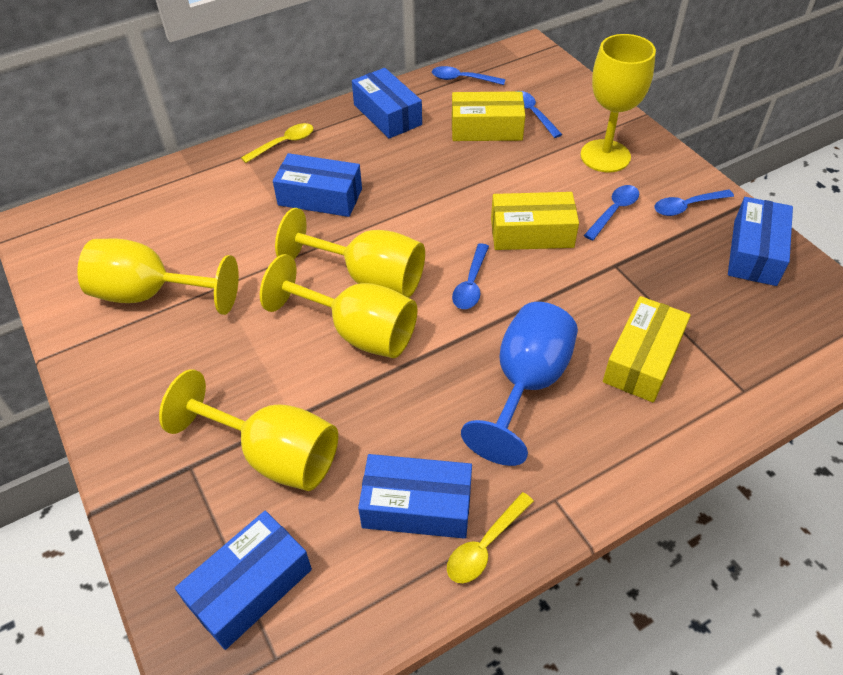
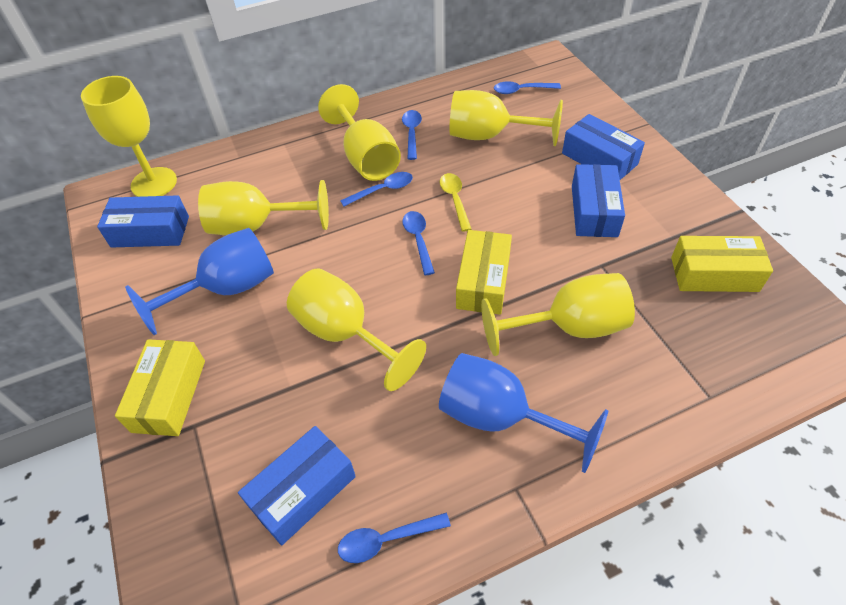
blue box: 5 -> 4
blue goblet: 1 -> 2
yellow goblet: 5 -> 6
yellow spoon: 2 -> 1

